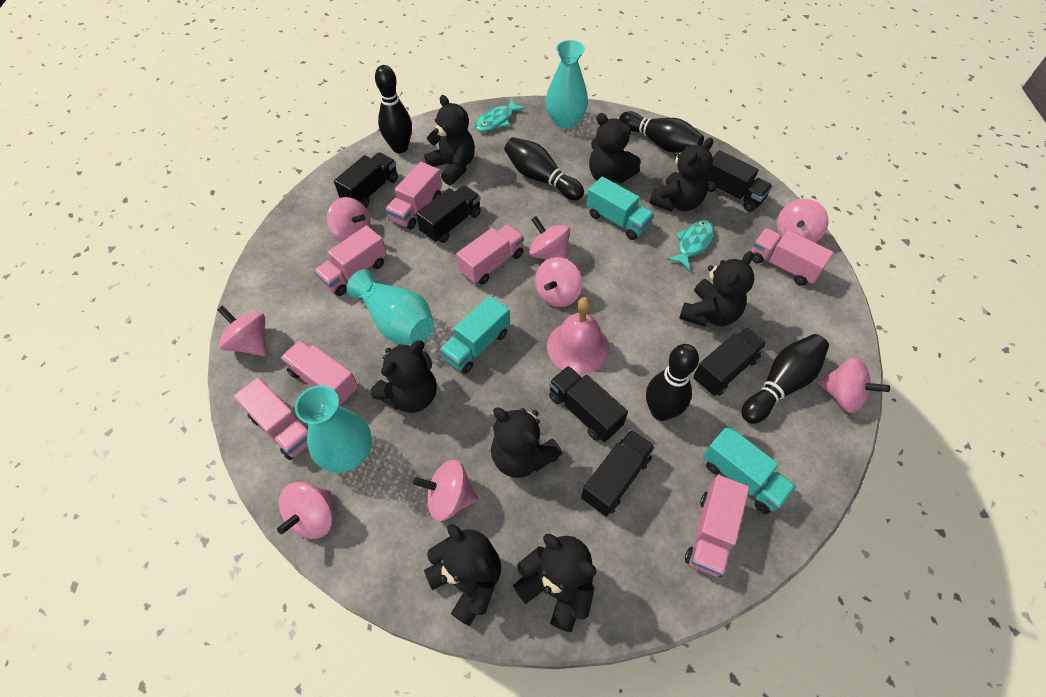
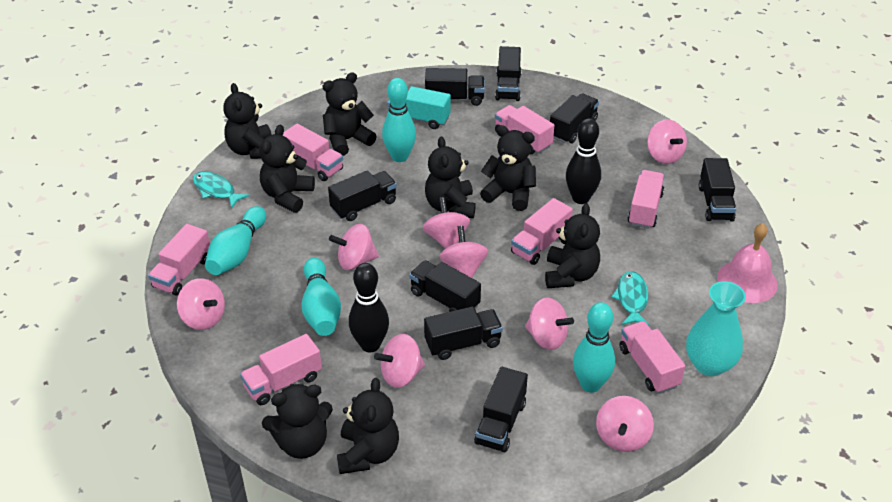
black bowling pin: 5 -> 2
black truck: 6 -> 8
turquoise bowling pin: 0 -> 4
turquoise truck: 3 -> 1
turquoise vase: 3 -> 1

